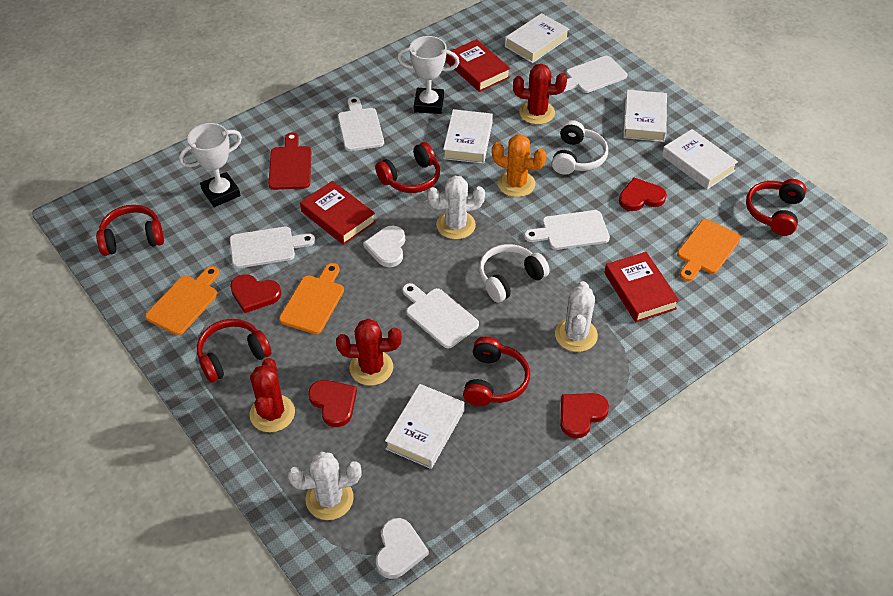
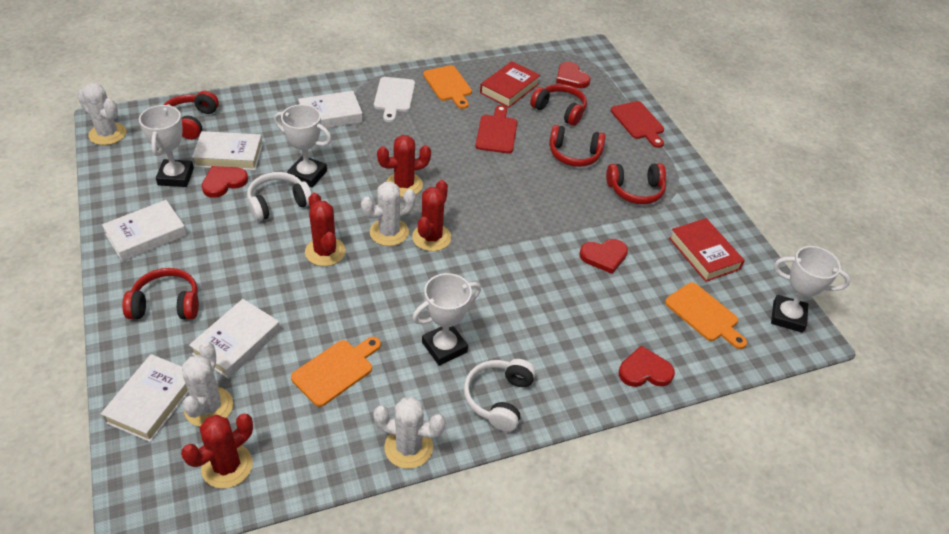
orange cactus: 1 -> 0
red book: 3 -> 2
red cactus: 3 -> 4
red cutting board: 1 -> 2
white cactus: 3 -> 4
white cutting board: 5 -> 1
white heart: 2 -> 0
white trophy: 2 -> 4

